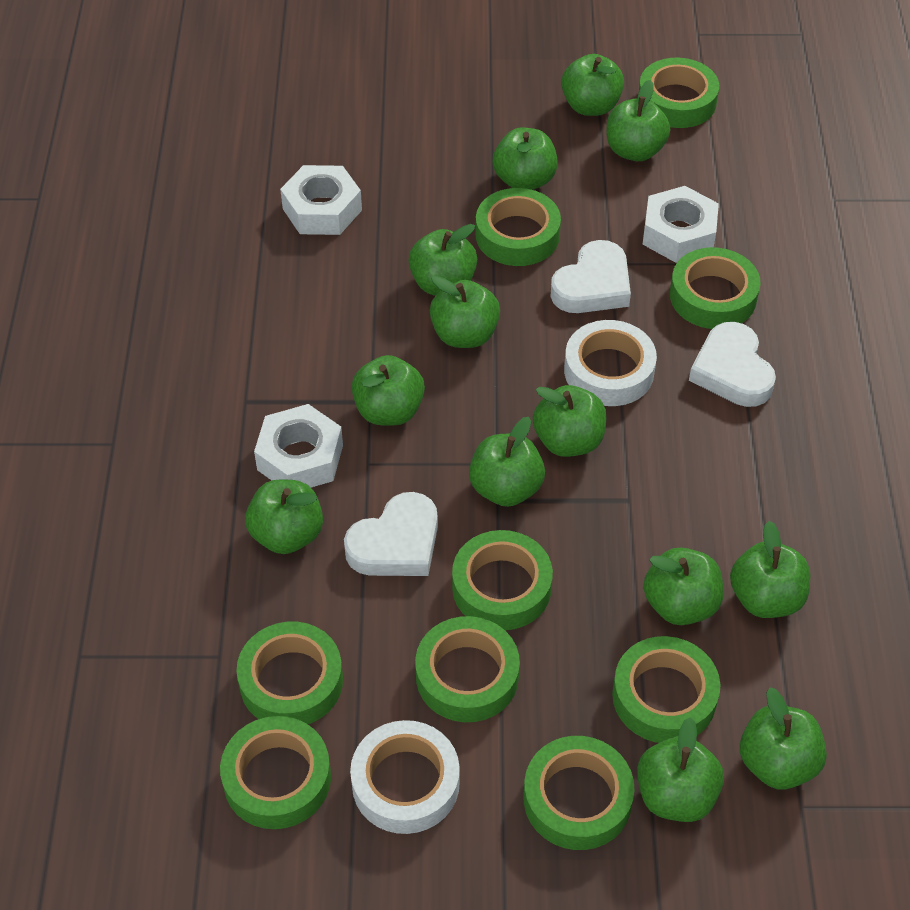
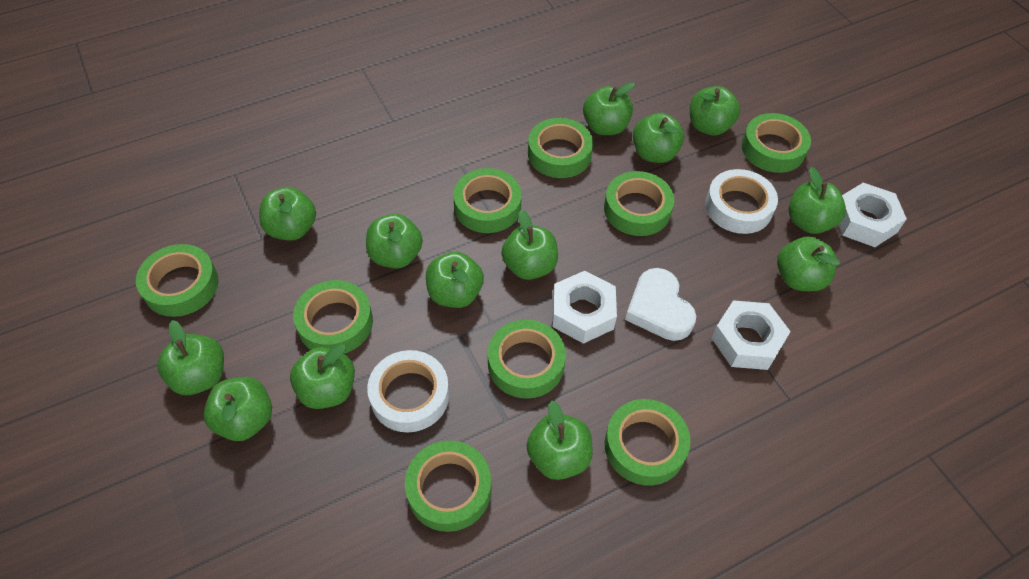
white heart: 3 -> 1

